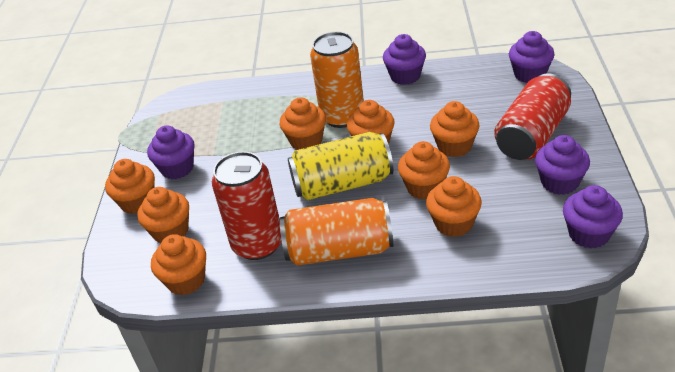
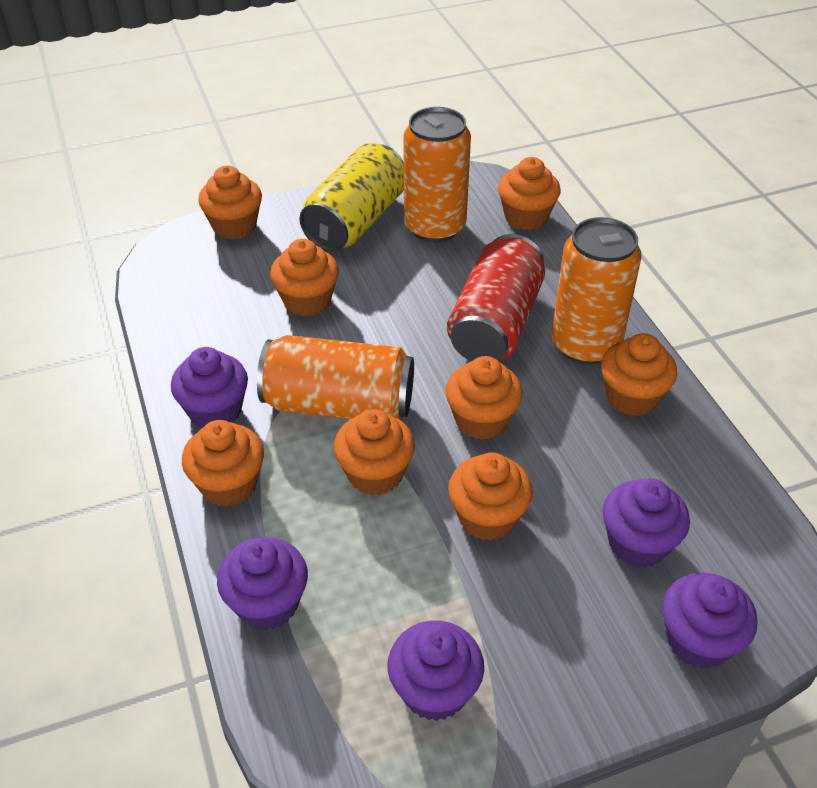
orange can: 2 -> 3
red can: 2 -> 1

